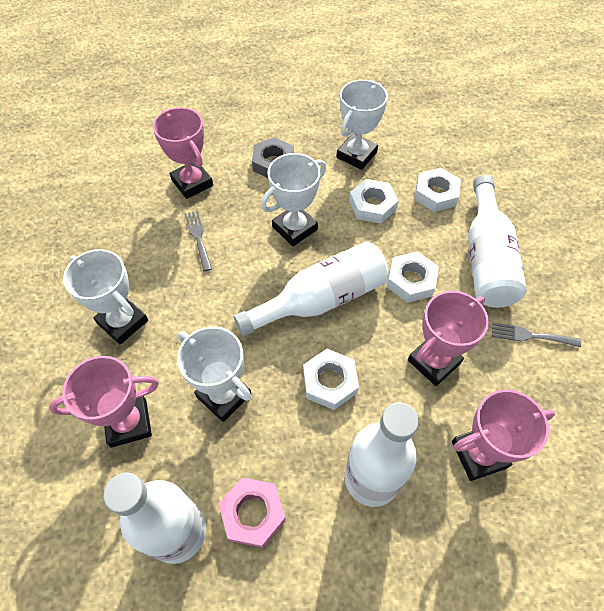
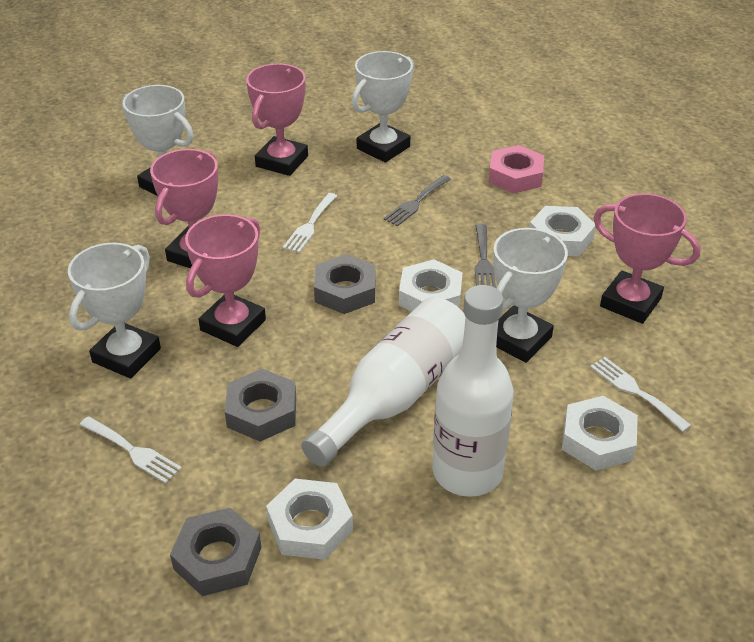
grey nut: 1 -> 3
white bottle: 4 -> 2
white fork: 0 -> 3

